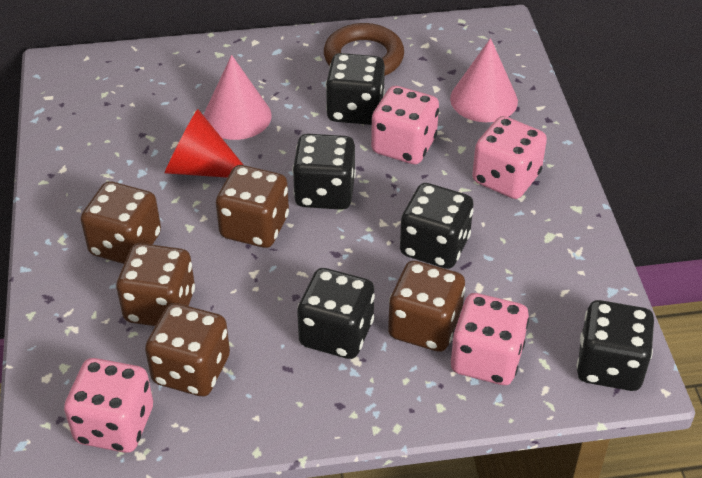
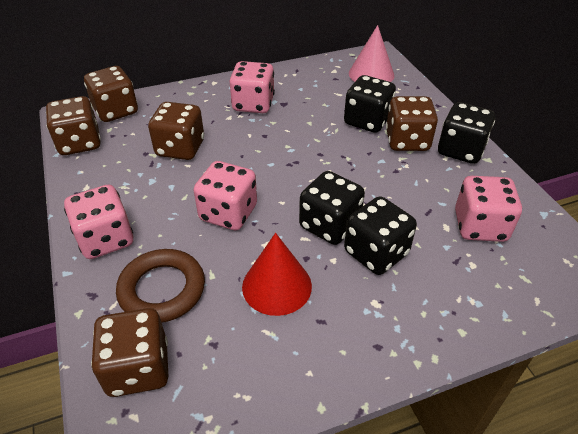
black dice: 5 -> 4
pink cone: 2 -> 1

